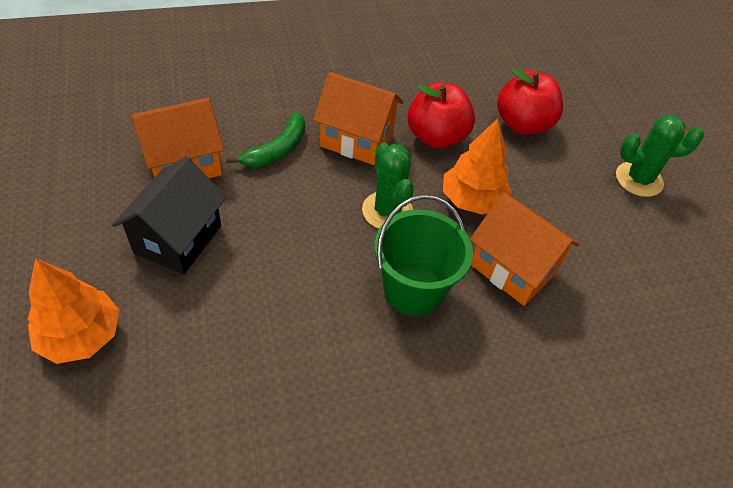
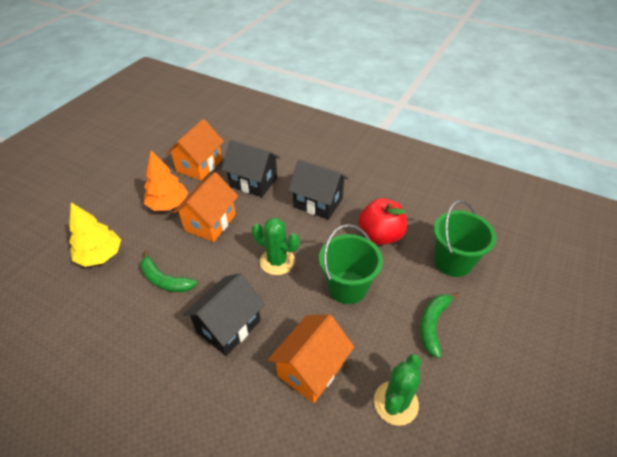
black house: 1 -> 3
green banana: 1 -> 2
green bucket: 1 -> 2
orange tree: 2 -> 1
red apple: 2 -> 1
yellow tree: 0 -> 1

